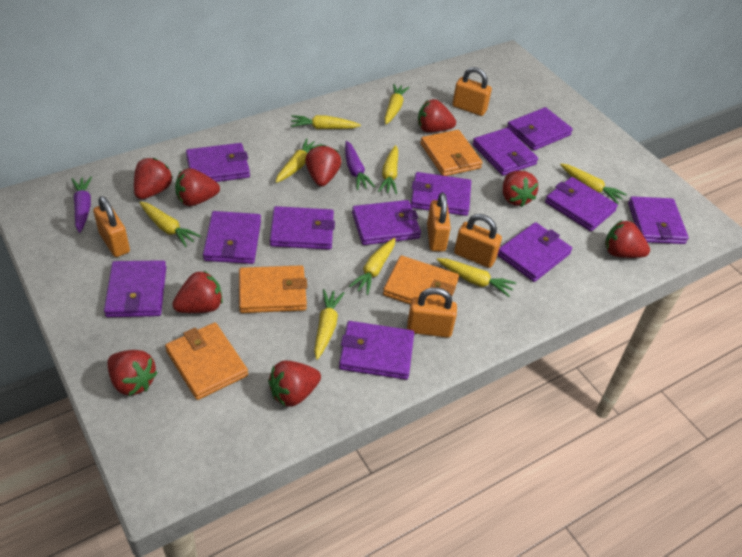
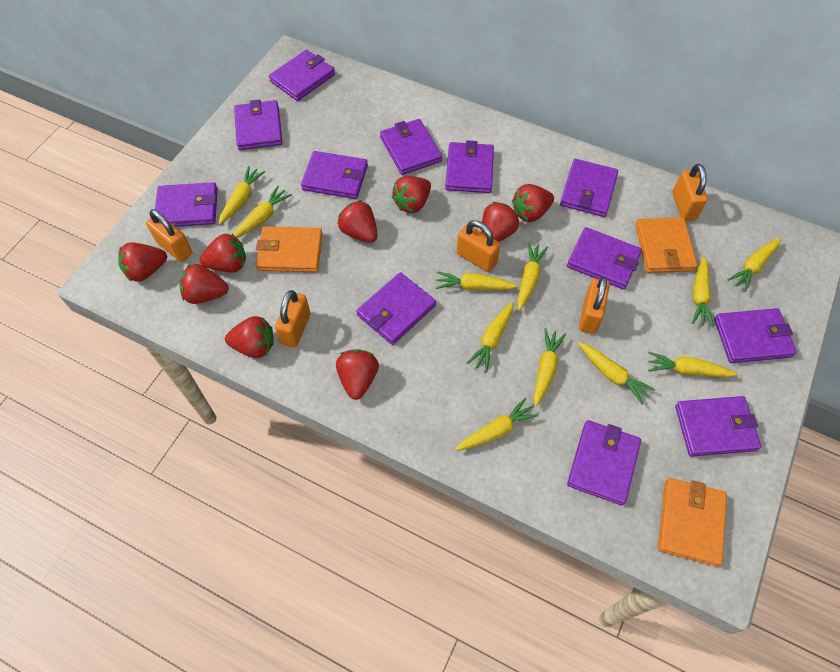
orange wallet: 4 -> 3
purple carrot: 2 -> 0
yellow carrot: 9 -> 11

